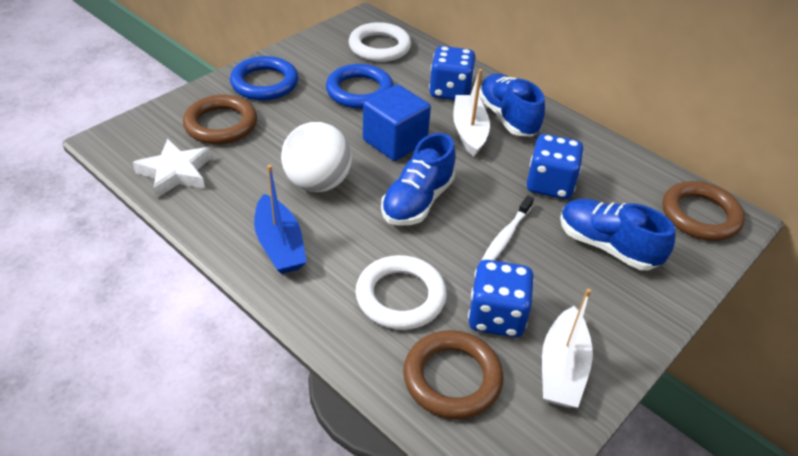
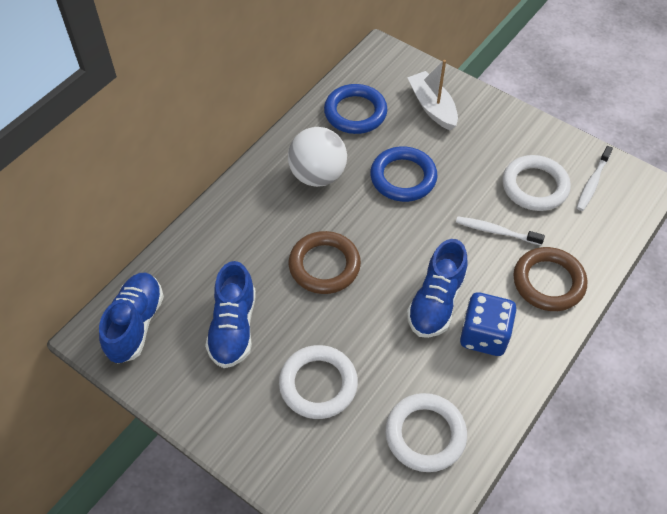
blue boat: 1 -> 0
blue cube: 1 -> 0
blue dice: 3 -> 1
brown ring: 3 -> 2
white boat: 2 -> 1
white ring: 2 -> 3
white star: 1 -> 0
white toothbrush: 1 -> 2

